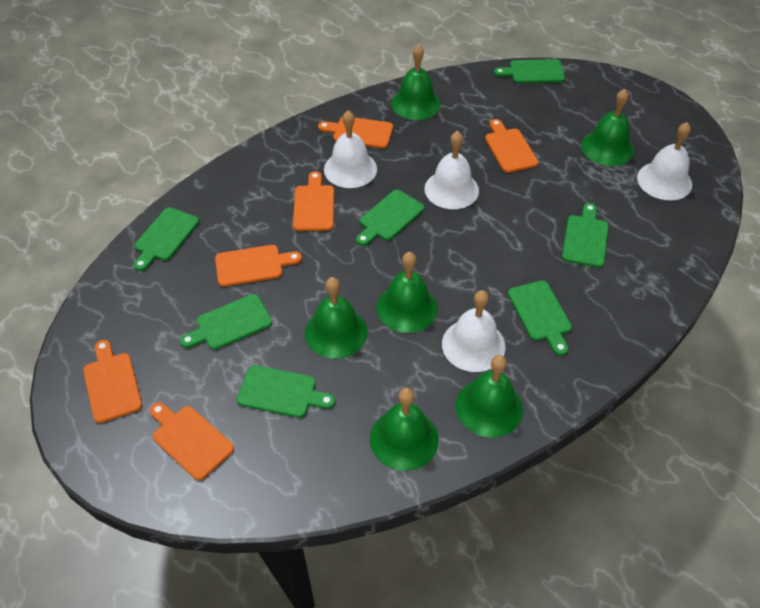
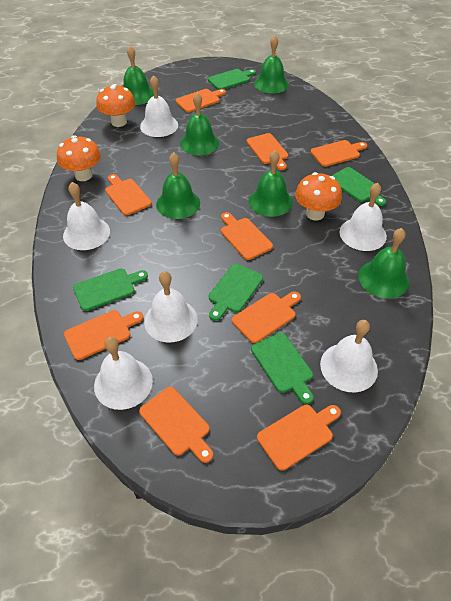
green cutting board: 7 -> 5
orange cutting board: 6 -> 9
orange mushroom: 0 -> 3
white bell: 4 -> 6

